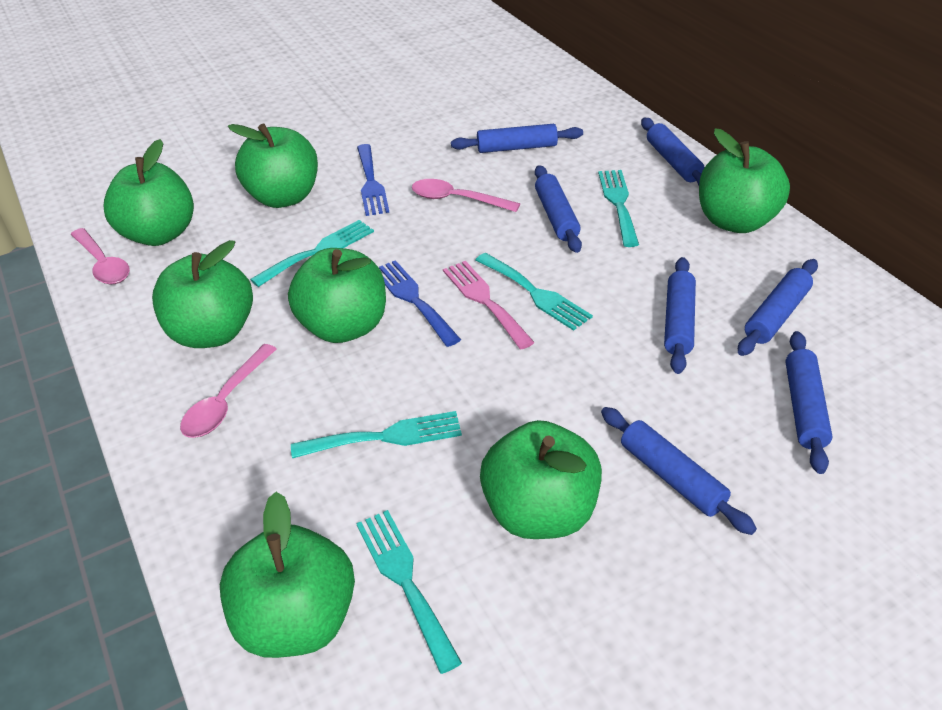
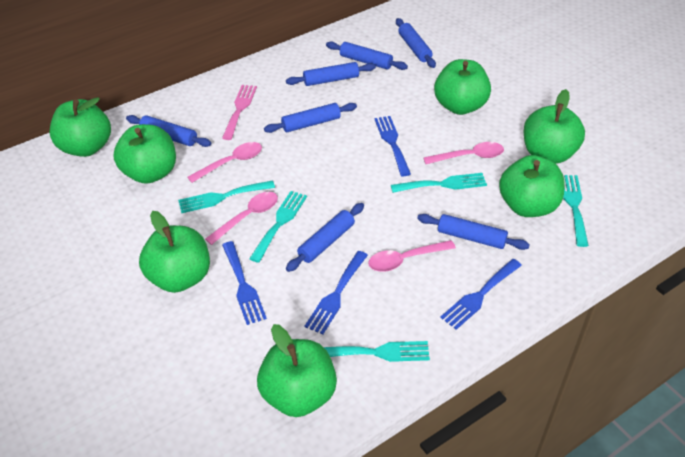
blue fork: 2 -> 4
pink spoon: 3 -> 4

